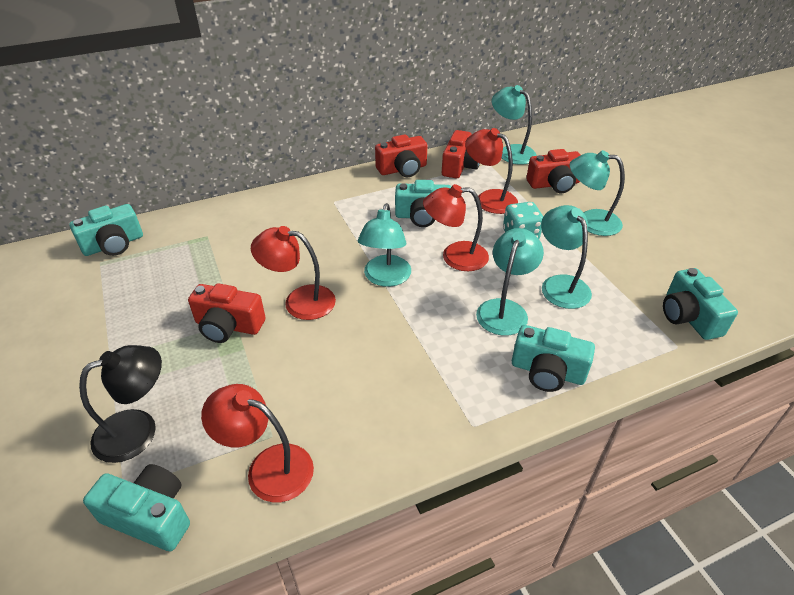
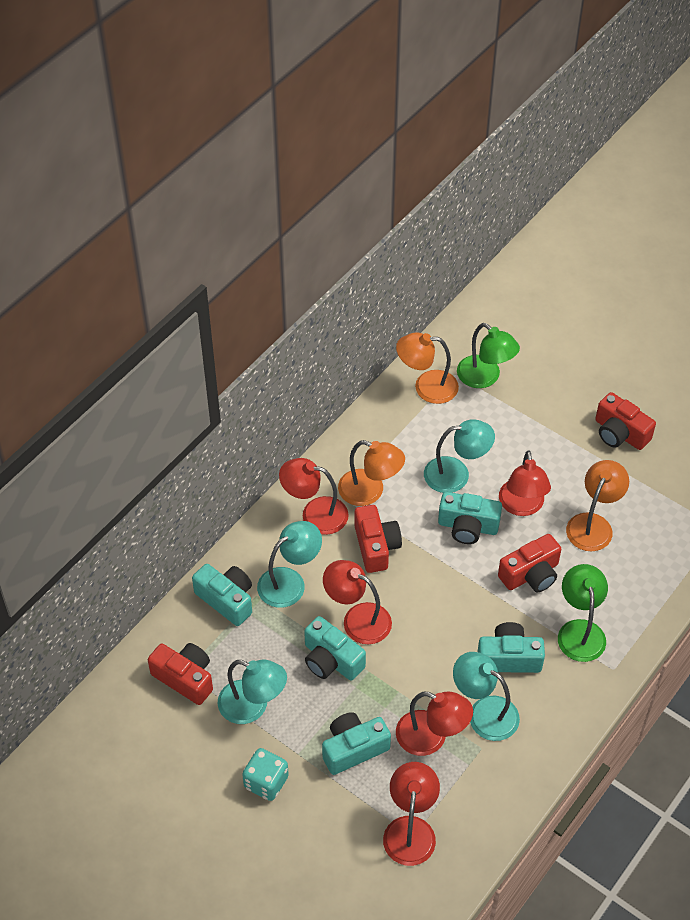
black lamp: 1 -> 0
green lamp: 0 -> 2
orange lamp: 0 -> 3
red lamp: 4 -> 5
turquoise lamp: 5 -> 4

